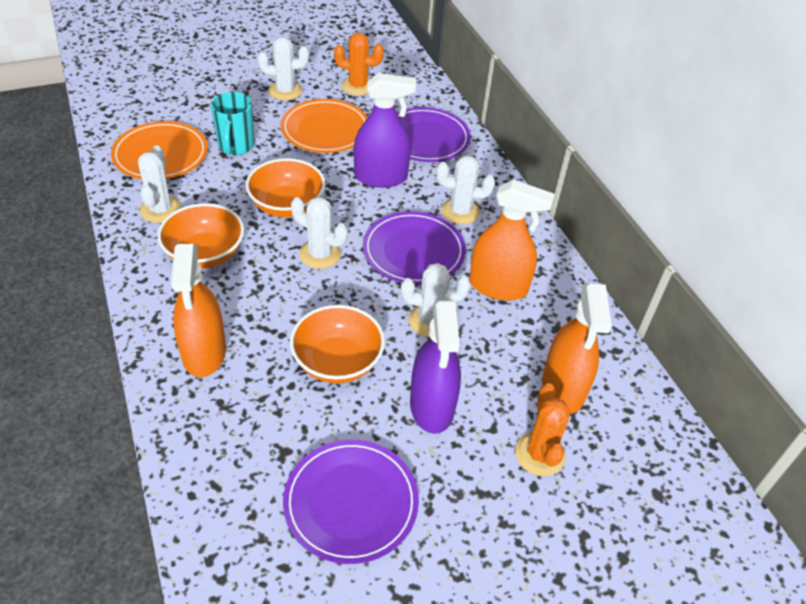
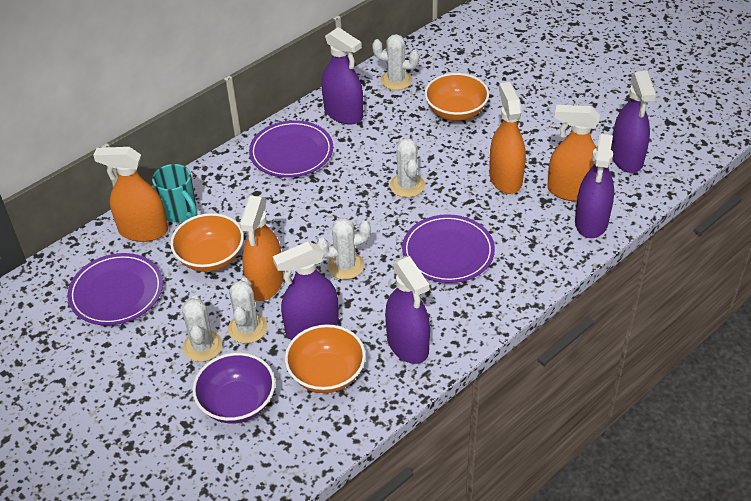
orange cactus: 2 -> 0
orange plate: 2 -> 0
orange spray bottle: 3 -> 4
purple bowl: 0 -> 1
purple spray bottle: 2 -> 5

